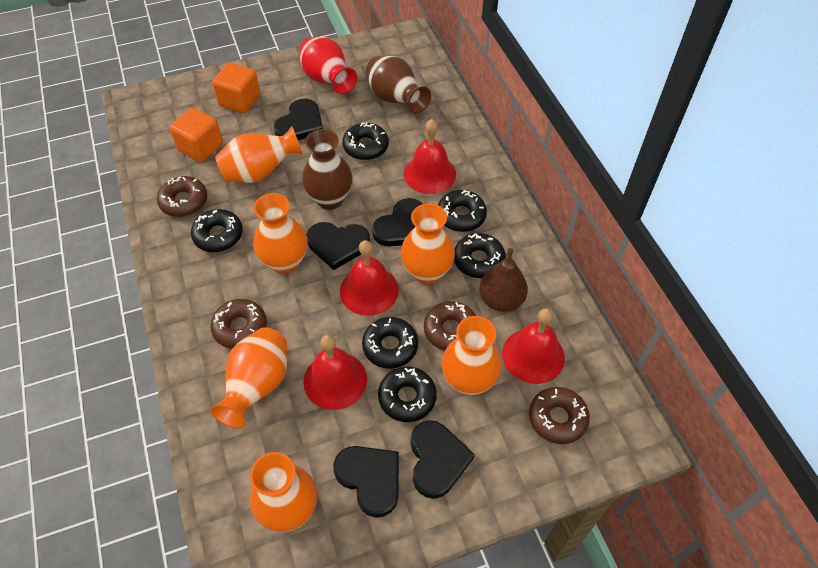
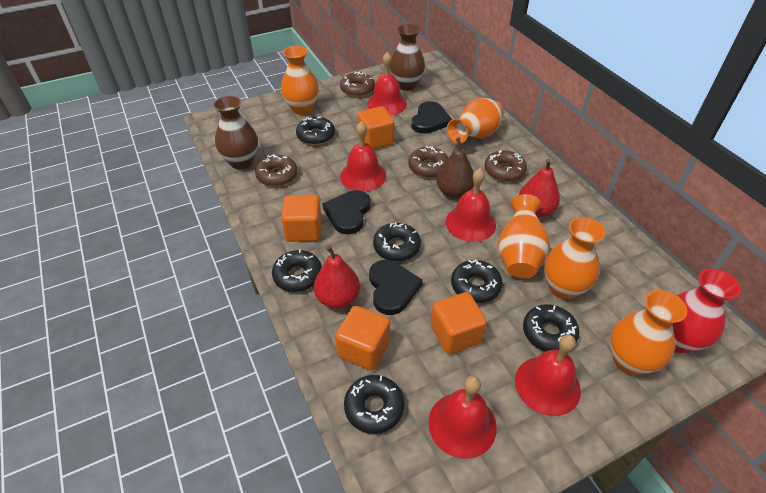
black heart: 5 -> 3
orange cube: 2 -> 4
orange vase: 6 -> 5
red bell: 4 -> 5
red pear: 0 -> 2

